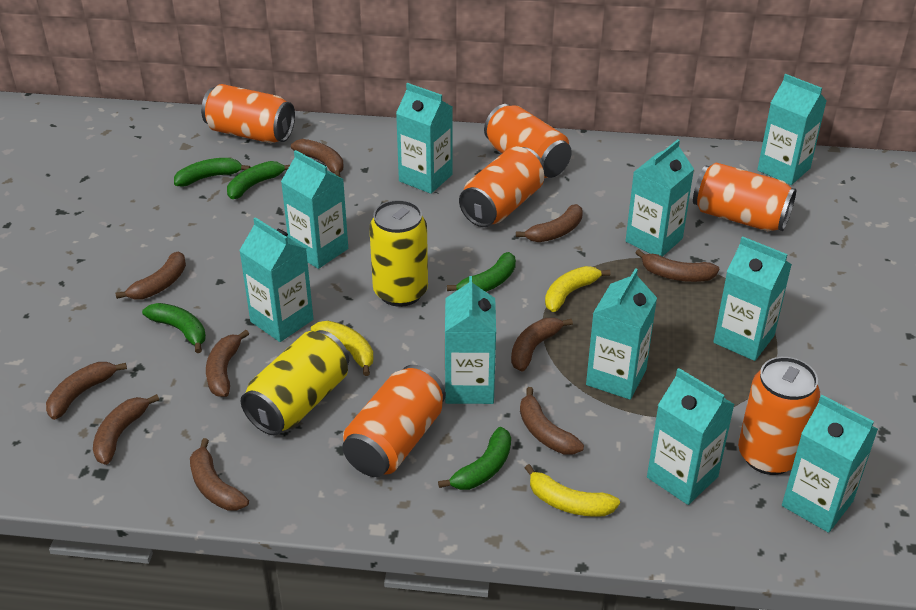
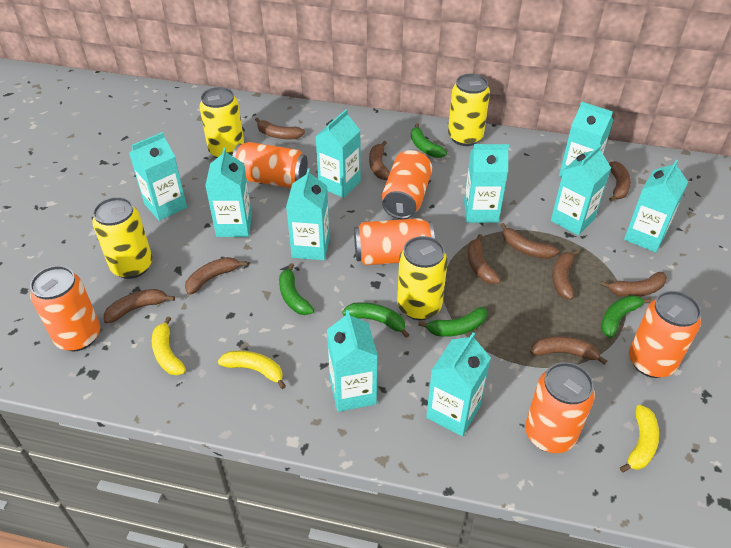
yellow can: 2 -> 4

